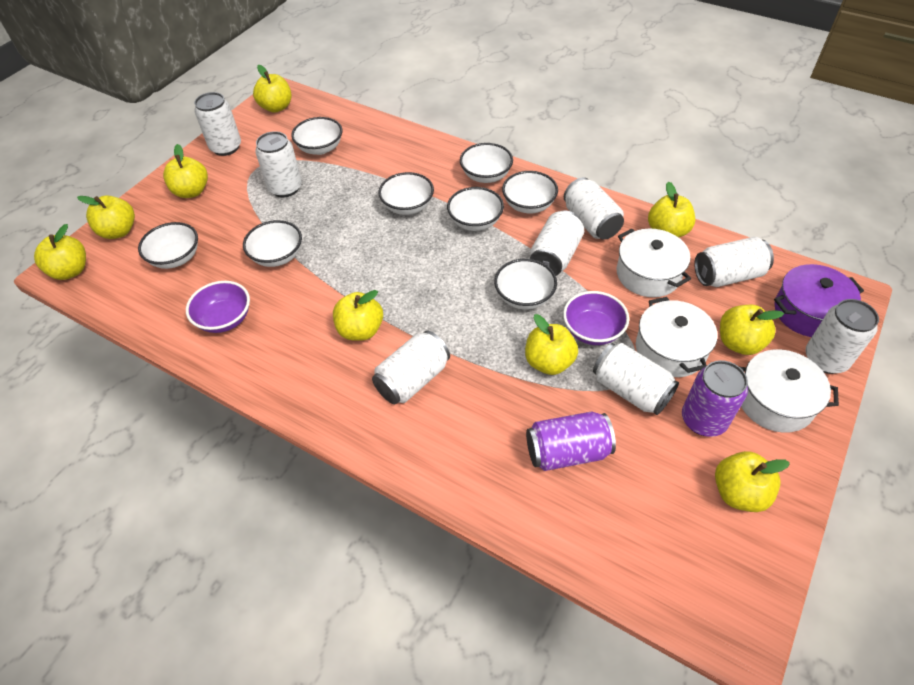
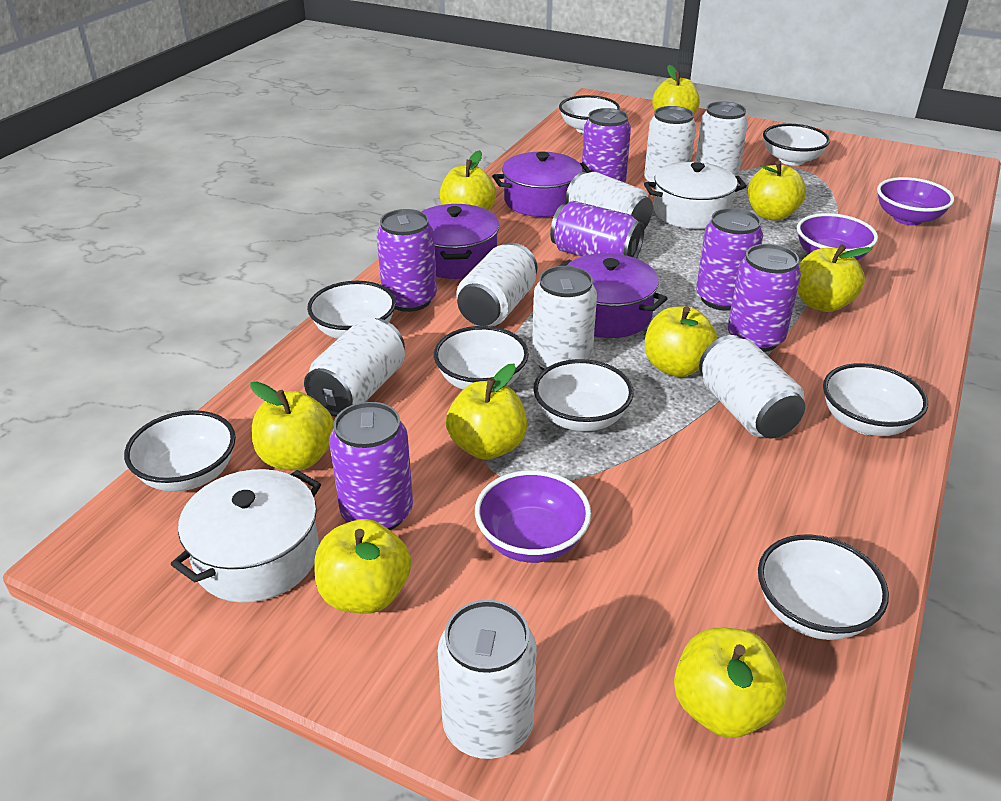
purple bowl: 2 -> 3
purple can: 2 -> 6
purple pot: 1 -> 3
white pot: 3 -> 2

